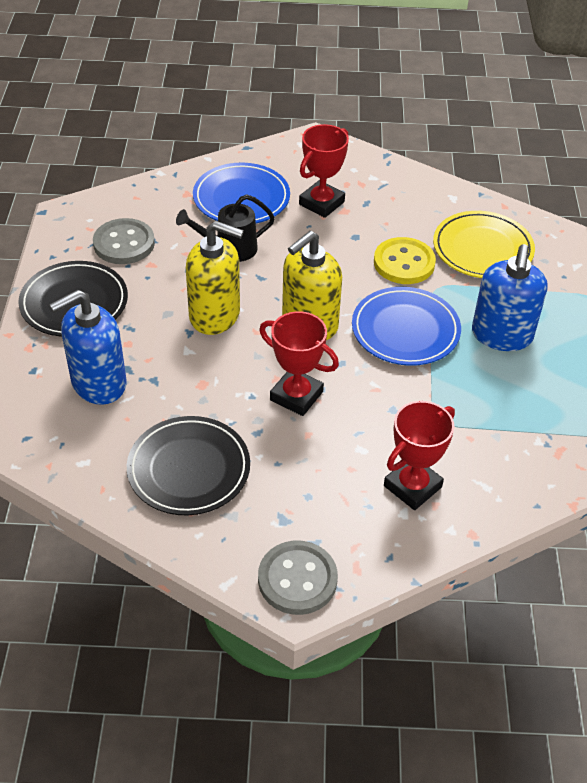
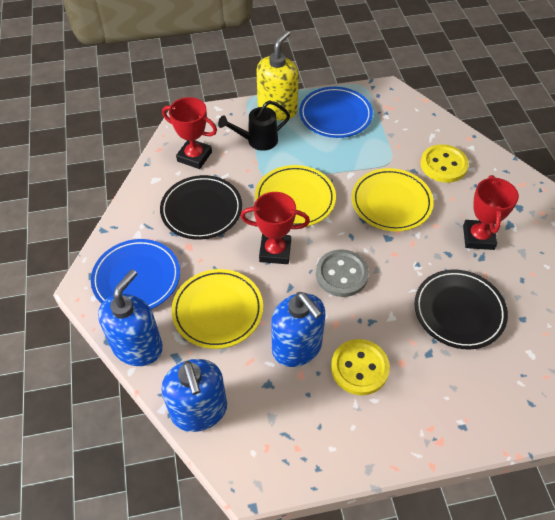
blue soap dispenser: 2 -> 3
grey button: 2 -> 1
yellow button: 1 -> 2
yellow plate: 1 -> 3
yellow soap dispenser: 2 -> 1

